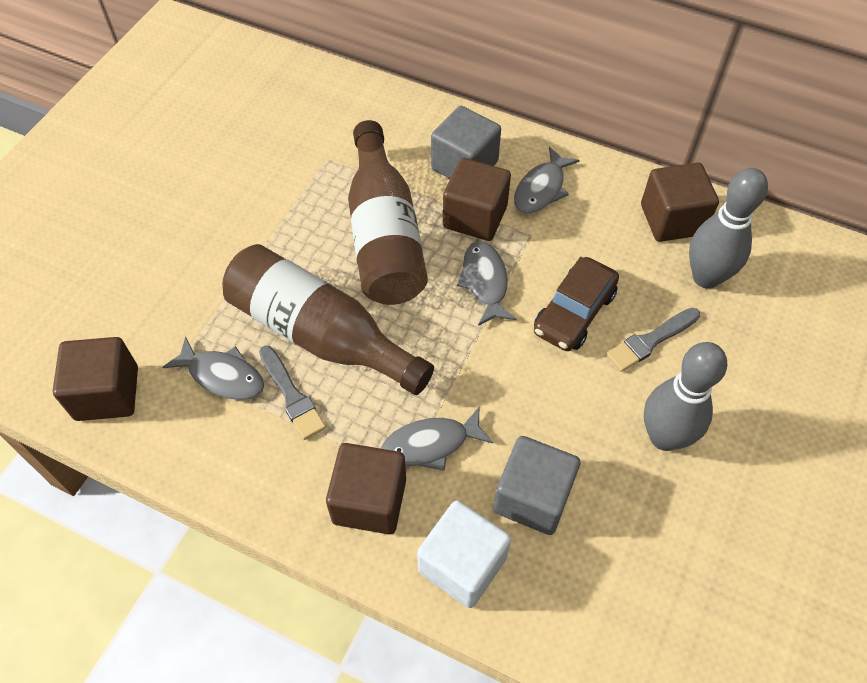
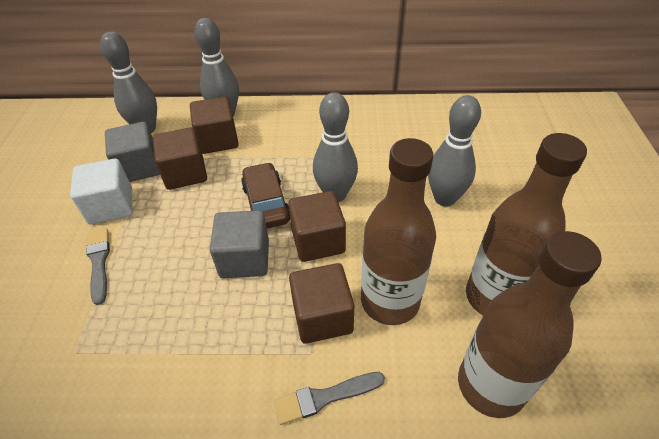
brown bottle: 2 -> 3
grey bowling pin: 2 -> 4
grey fish: 4 -> 0

